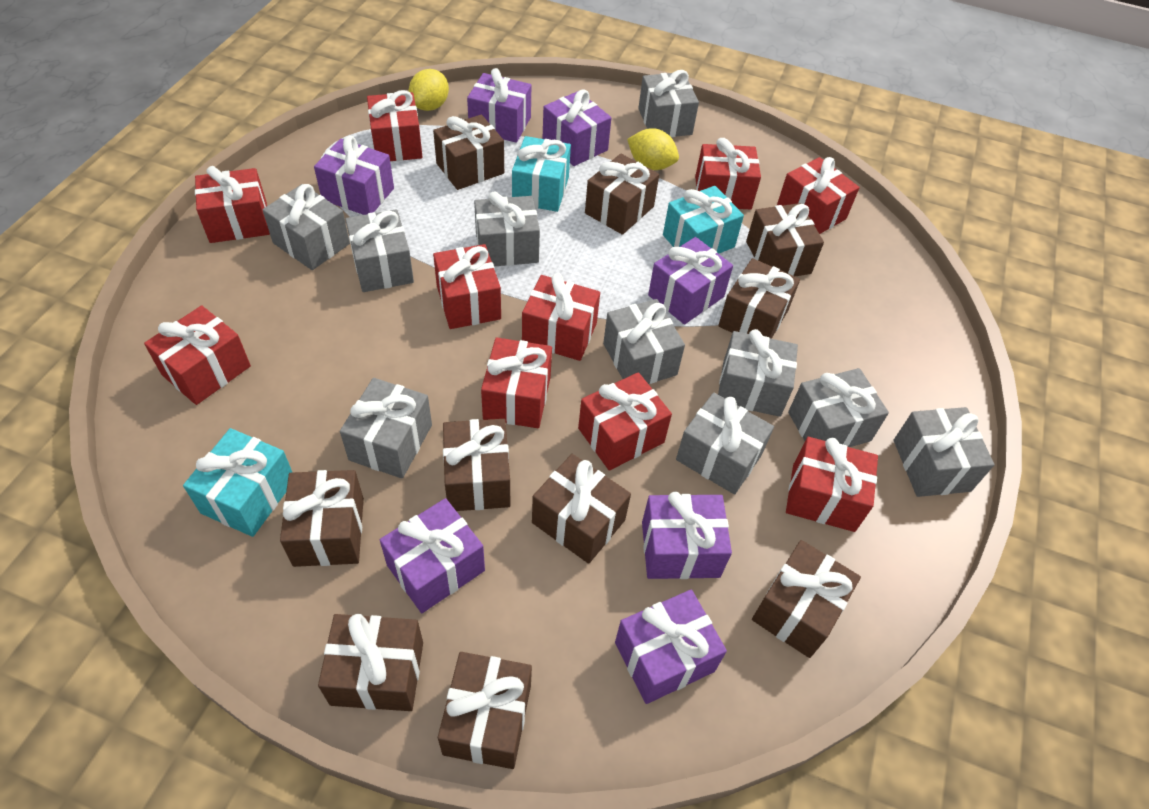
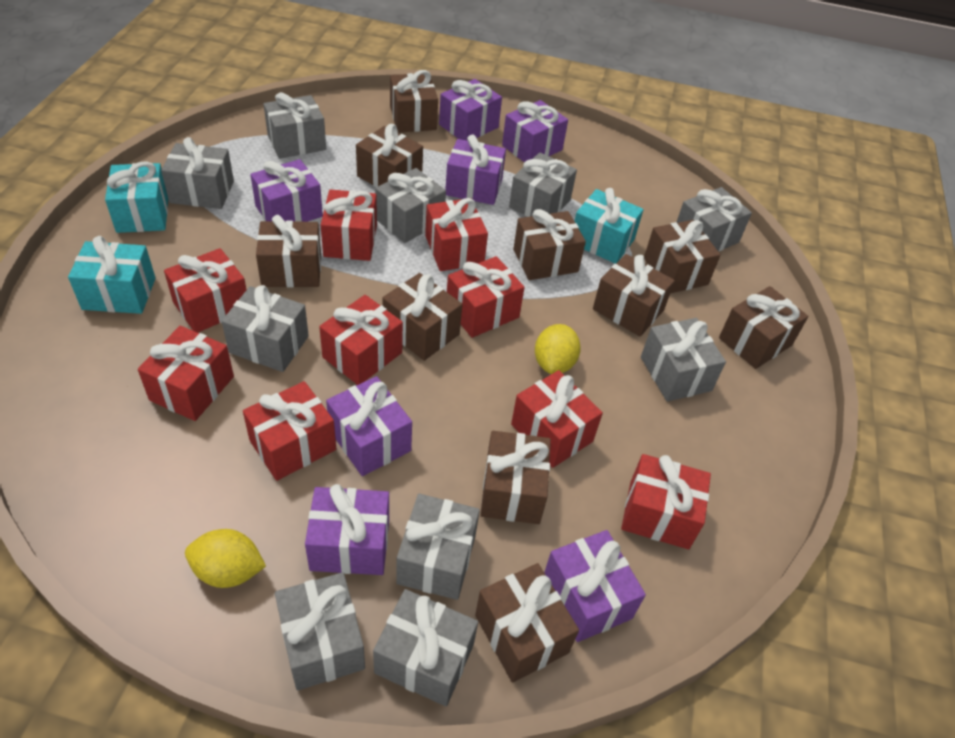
red gift: 10 -> 9

